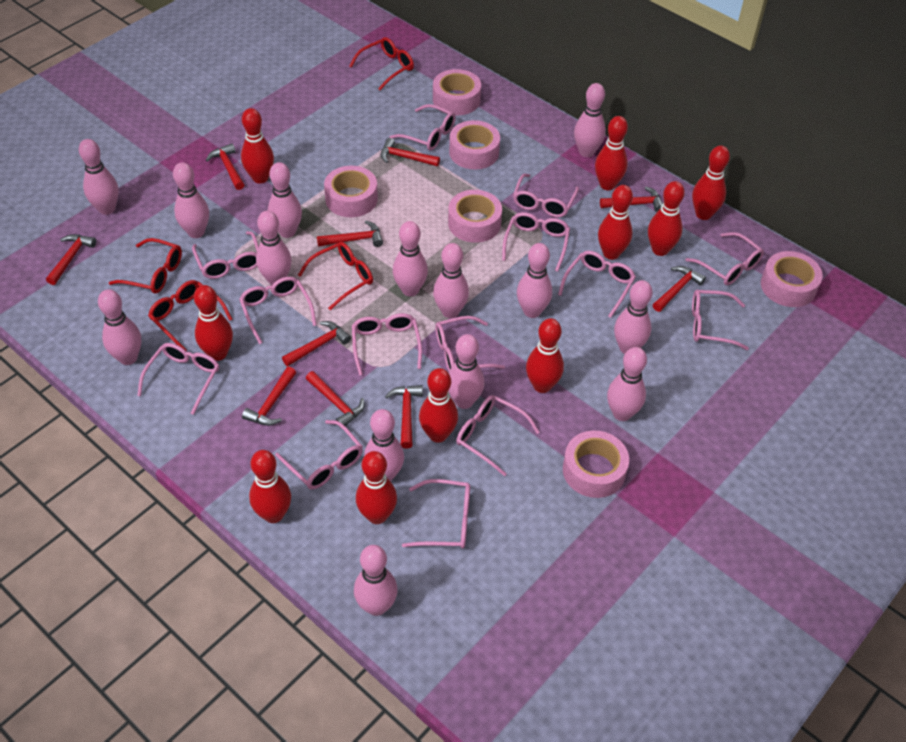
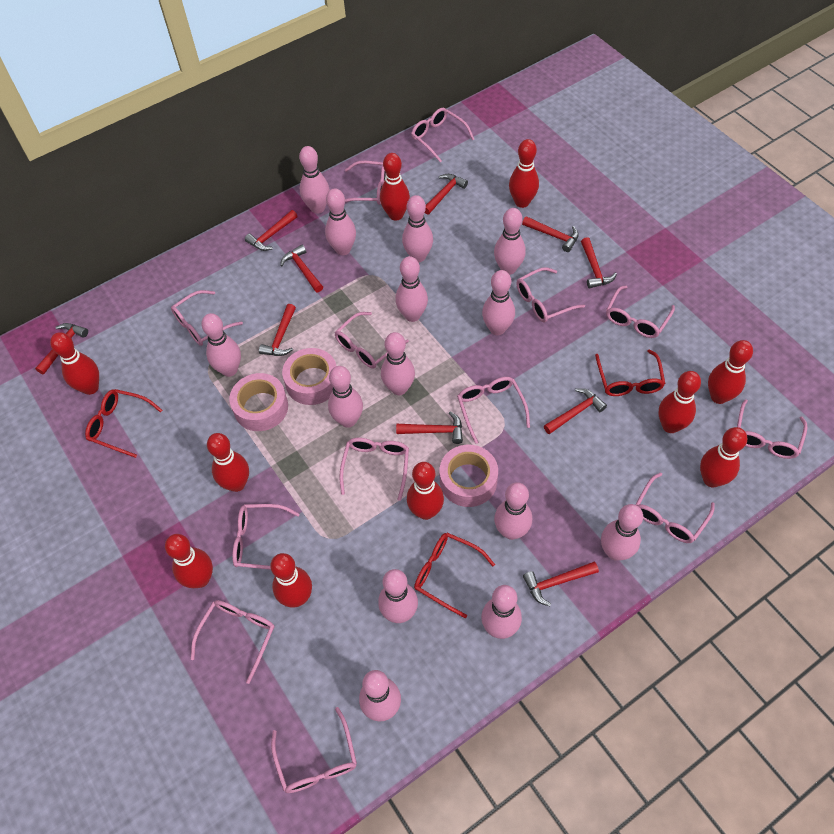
pink glasses: 14 -> 13
pink tape: 6 -> 3
red glasses: 4 -> 3

